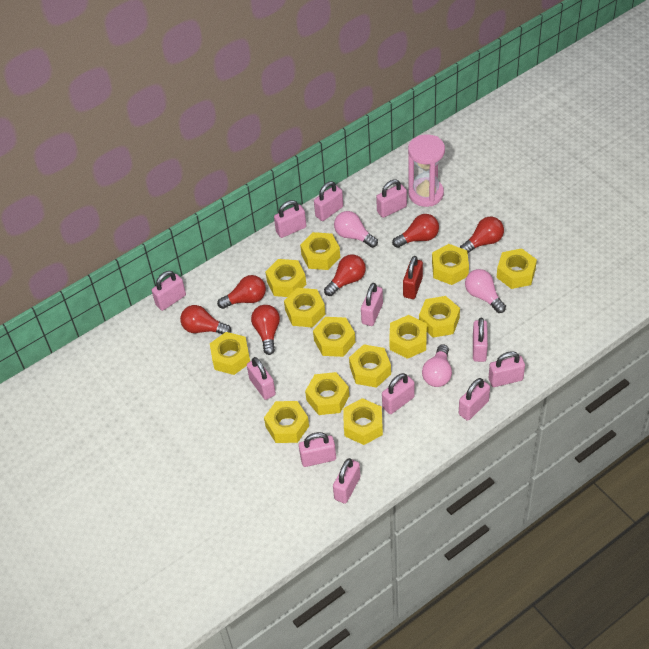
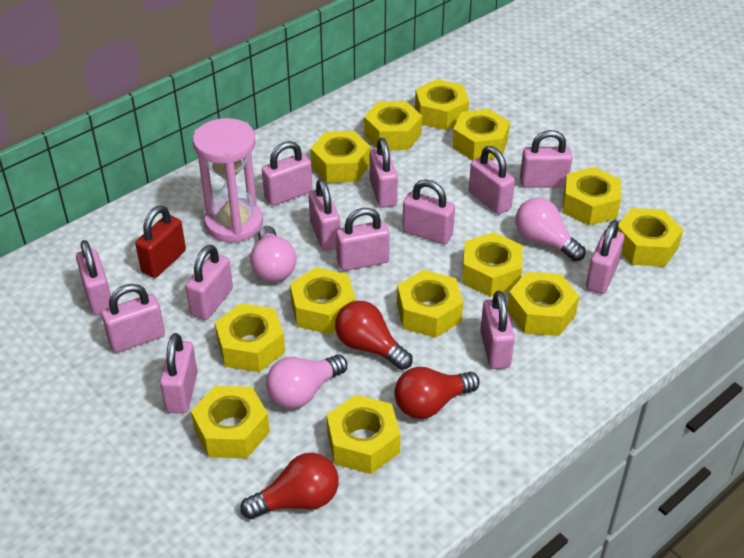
pink padlock: 12 -> 13
red light bulb: 6 -> 3

